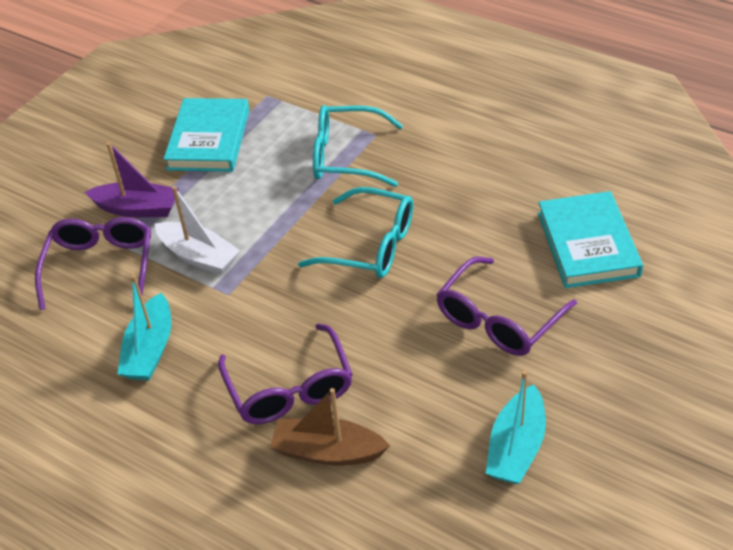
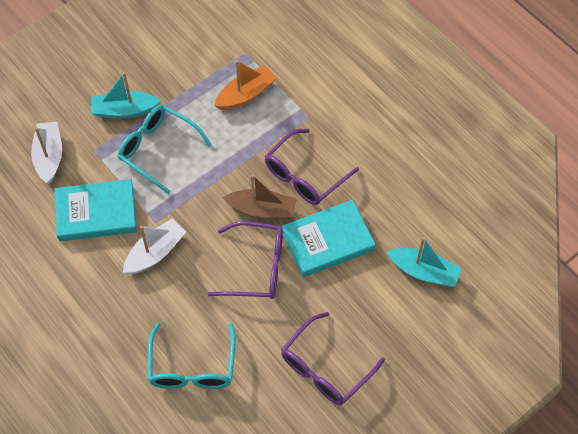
orange boat: 0 -> 1
purple boat: 1 -> 0
white boat: 1 -> 2

